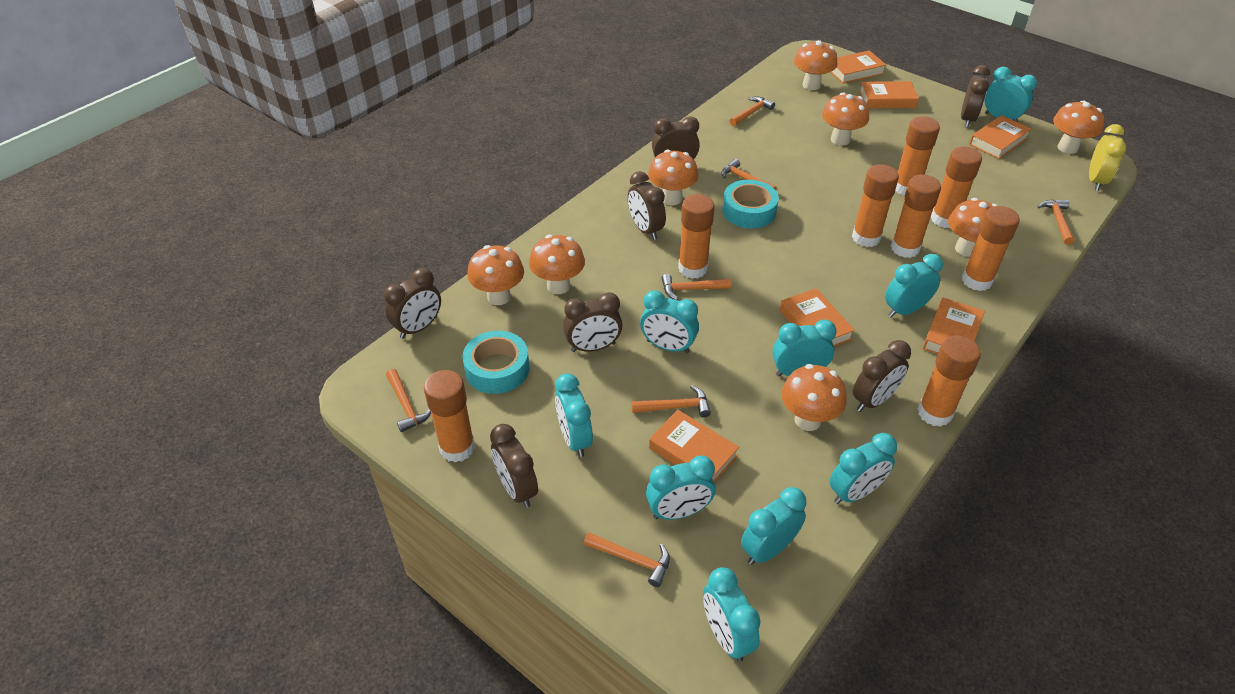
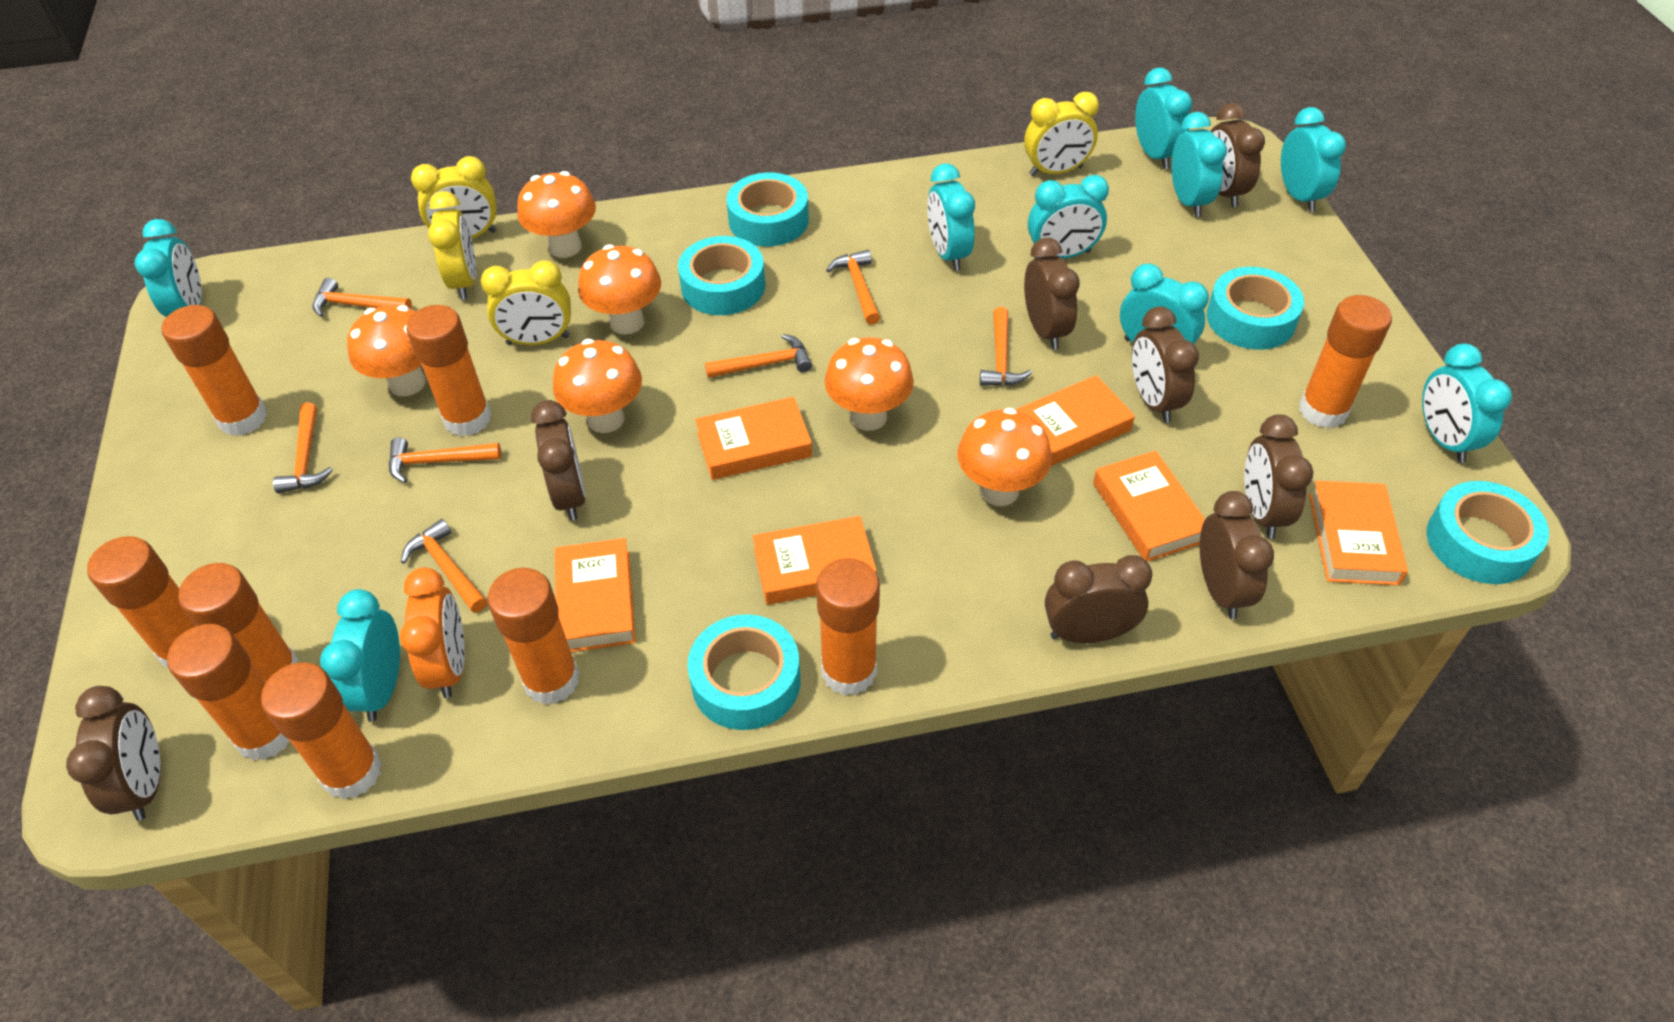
brown clock: 7 -> 8
orange clock: 0 -> 1
orange glue stick: 8 -> 9
orange mushroom: 8 -> 6
turquoise tape: 2 -> 5
yellow clock: 1 -> 4

